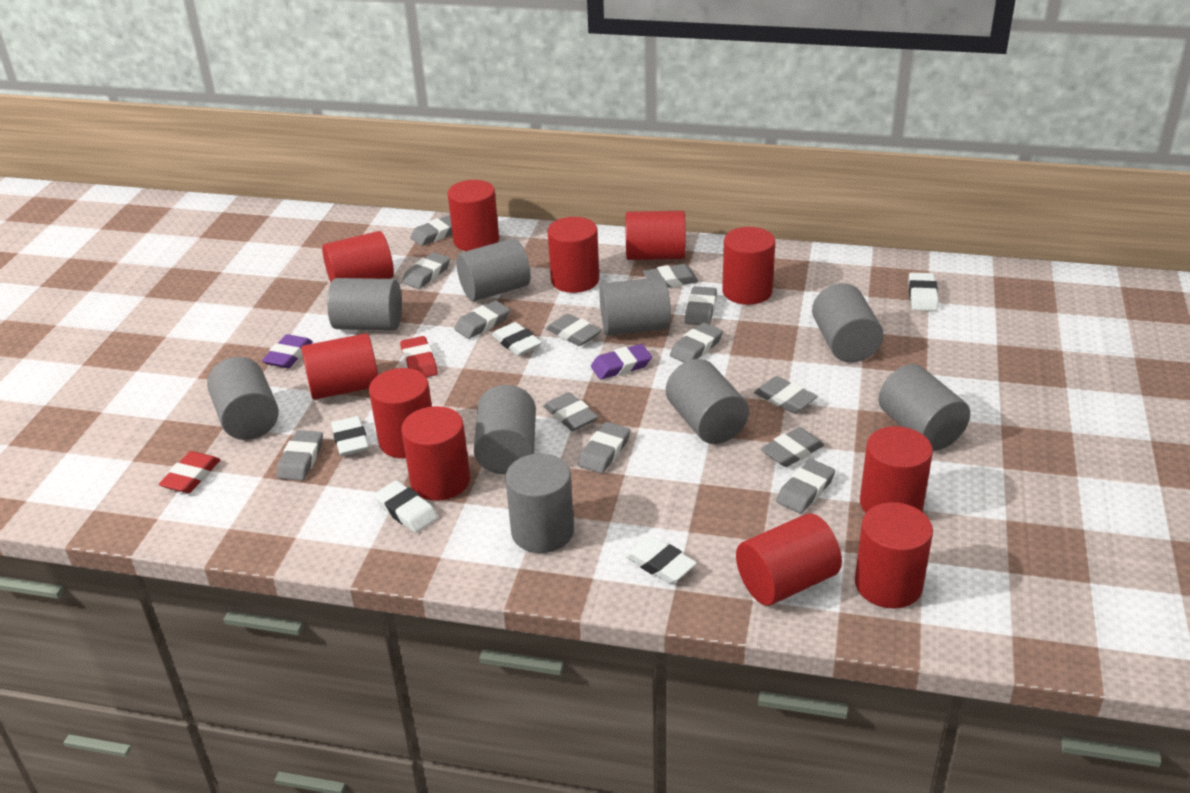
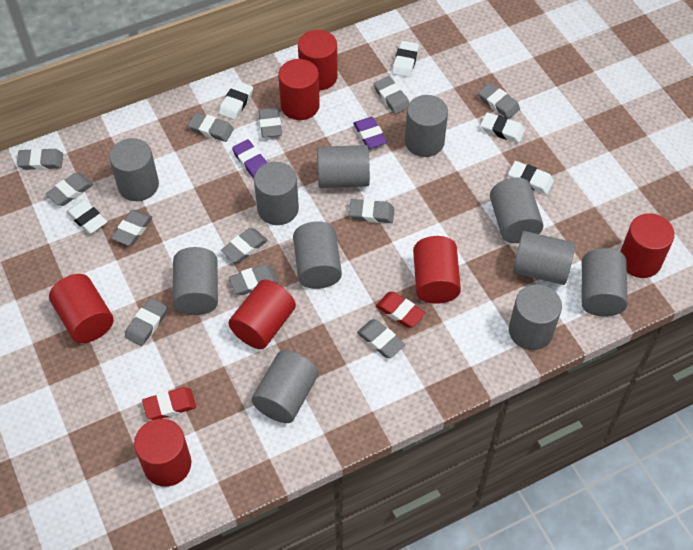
grey cylinder: 9 -> 11
grey eraser: 13 -> 12
red cylinder: 11 -> 7

